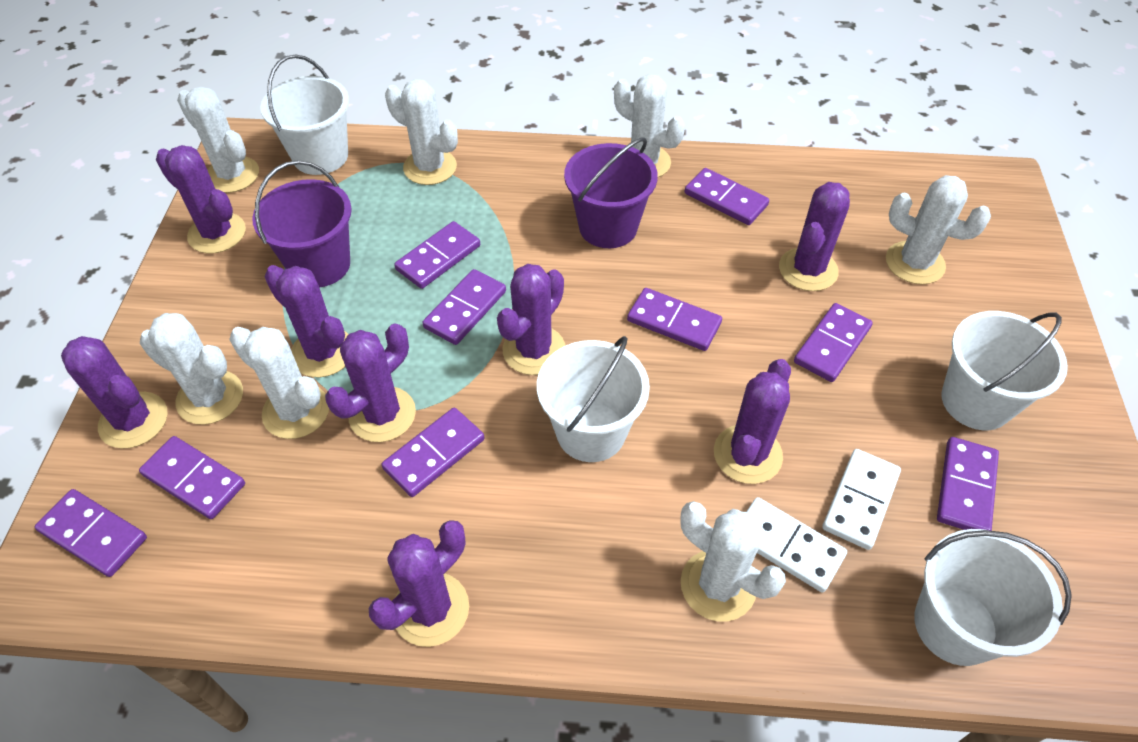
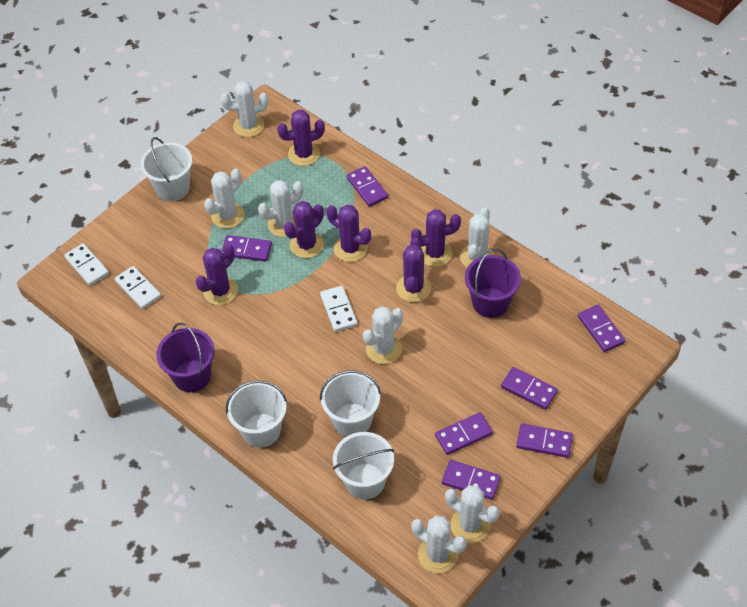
purple cactus: 8 -> 6
purple domino: 9 -> 7
white domino: 2 -> 3

